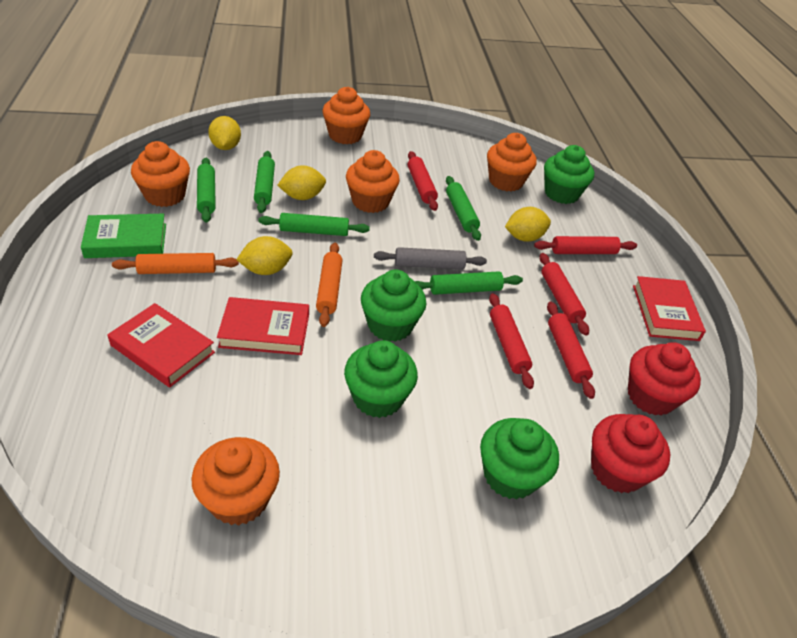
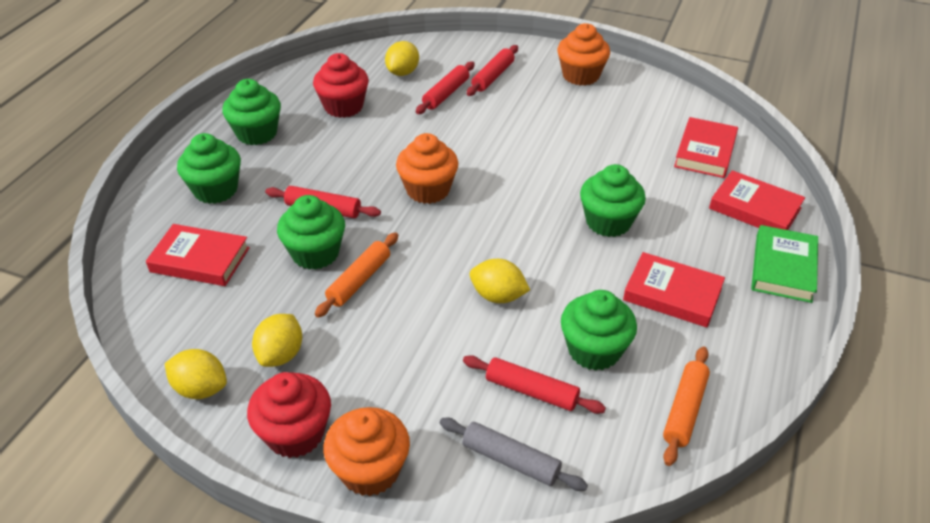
green cupcake: 4 -> 5
green rolling pin: 5 -> 0
orange cupcake: 5 -> 3
red book: 3 -> 4
red rolling pin: 5 -> 4

